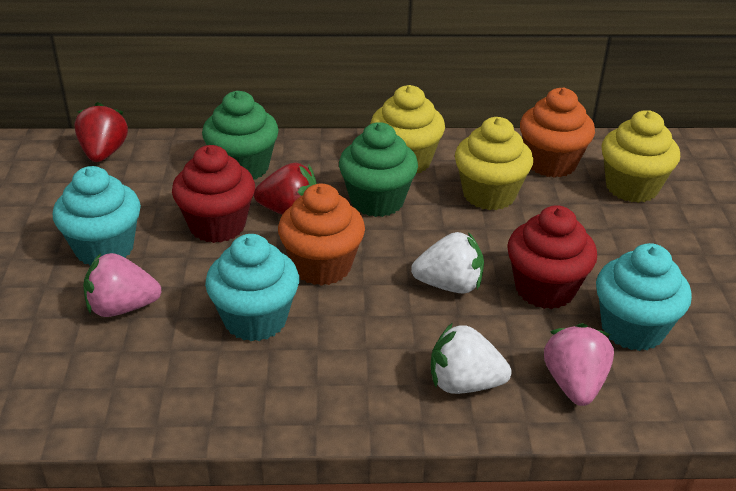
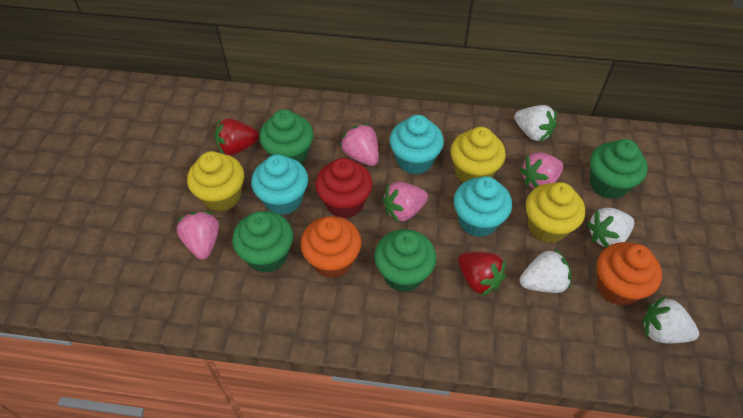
green cupcake: 2 -> 4
pink strawberry: 2 -> 4
red cupcake: 2 -> 1
white strawberry: 2 -> 4

